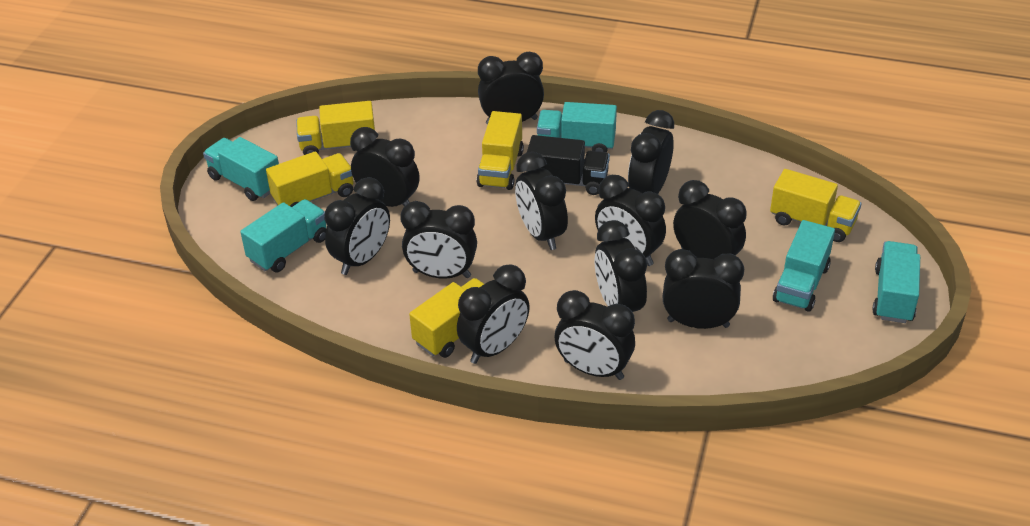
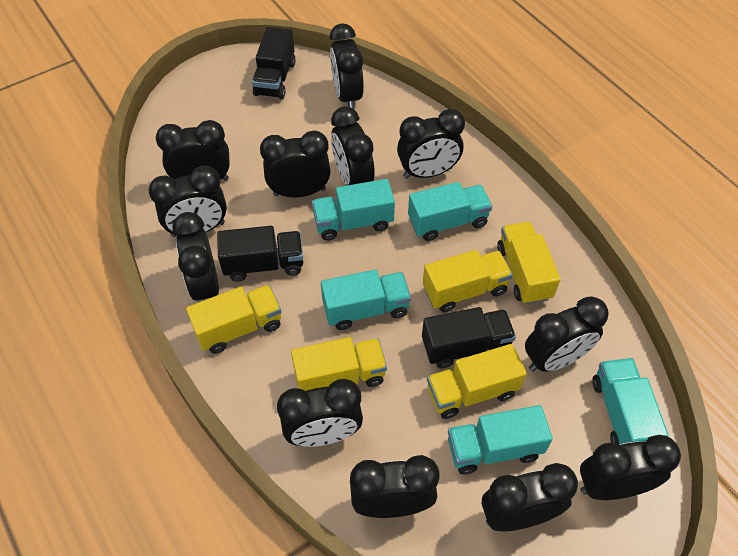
black truck: 1 -> 3

